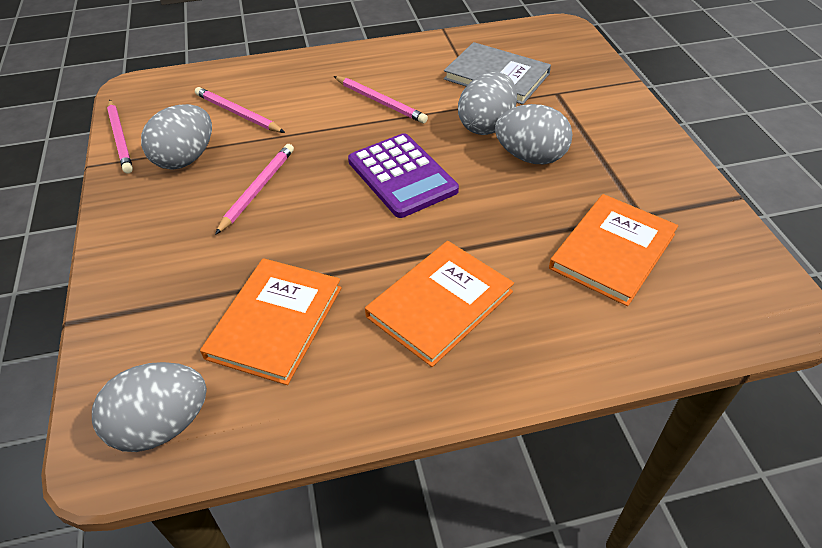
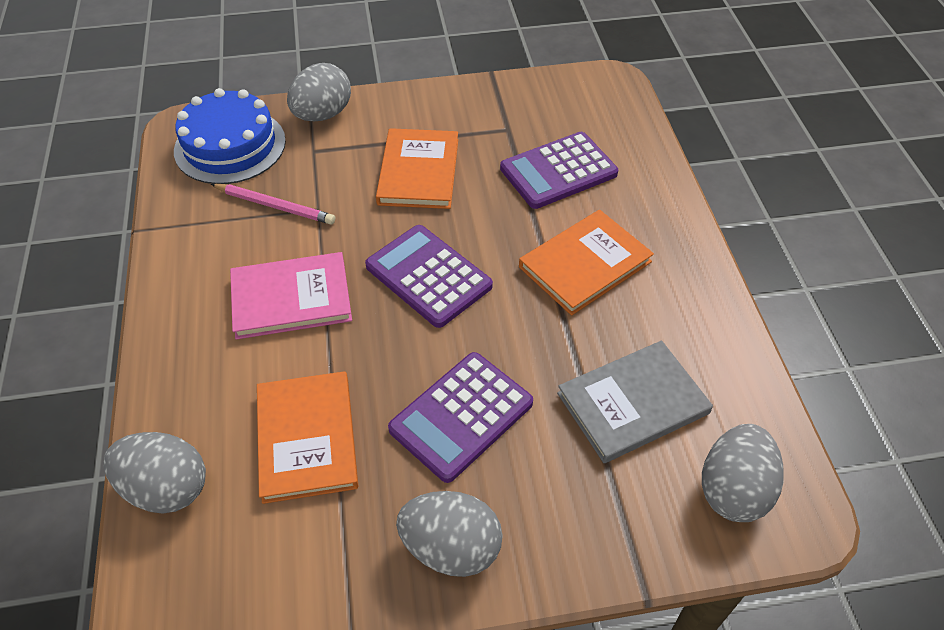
blue cake: 0 -> 1
pink book: 0 -> 1
pink pencil: 4 -> 1
purple calculator: 1 -> 3

